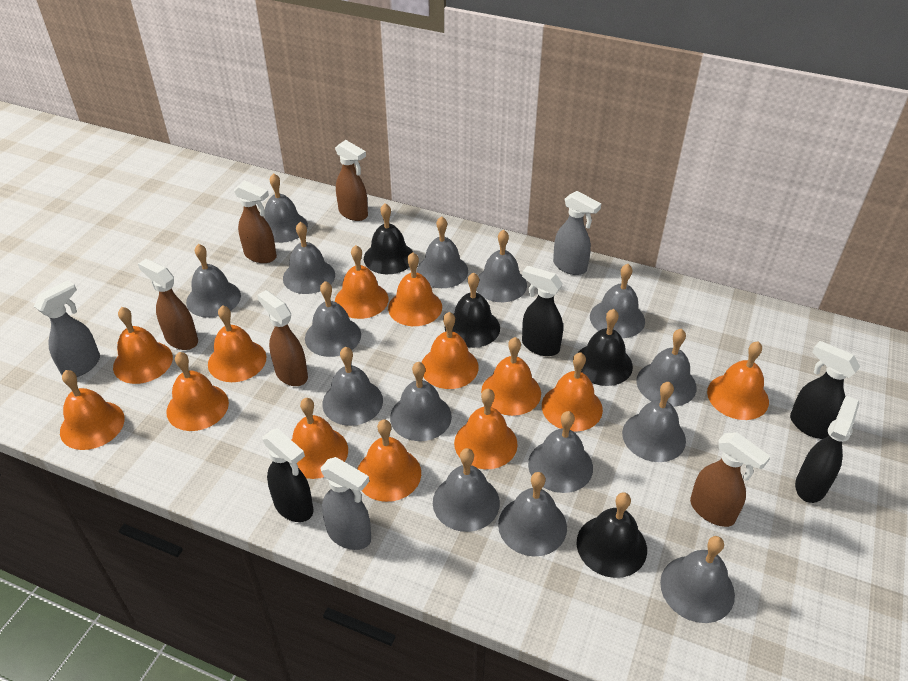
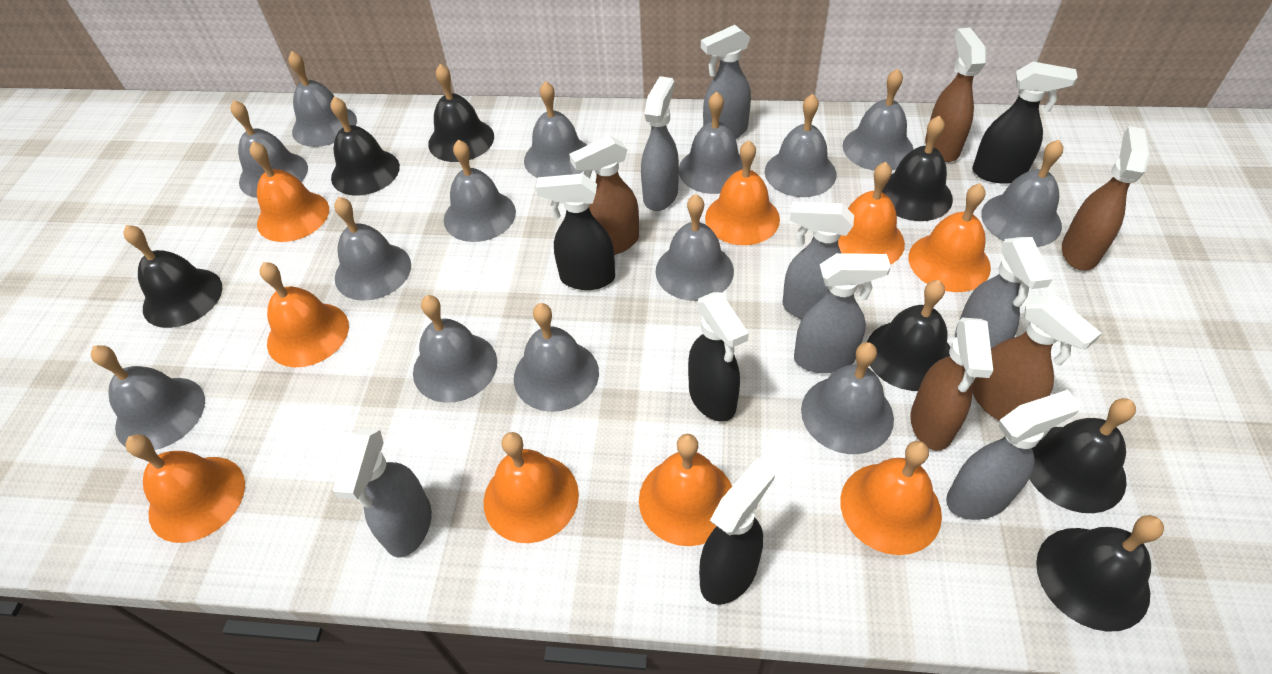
black bell: 4 -> 7
grey bell: 15 -> 14
grey spray bottle: 3 -> 7
orange bell: 13 -> 9

